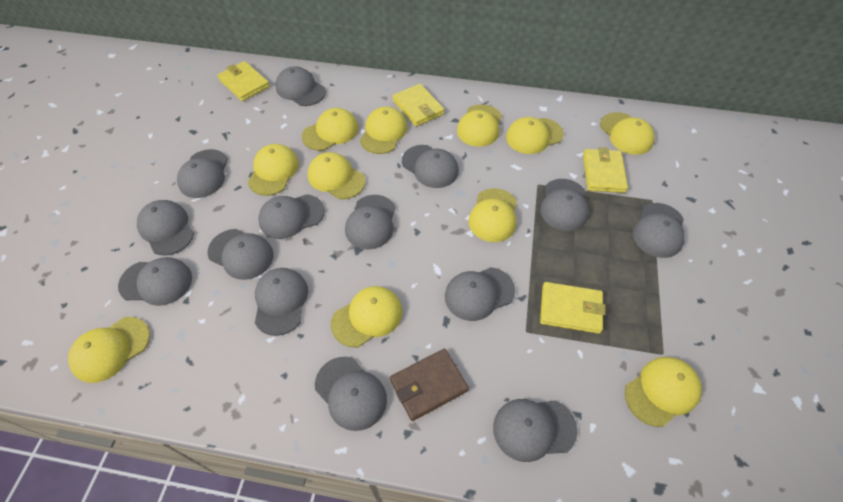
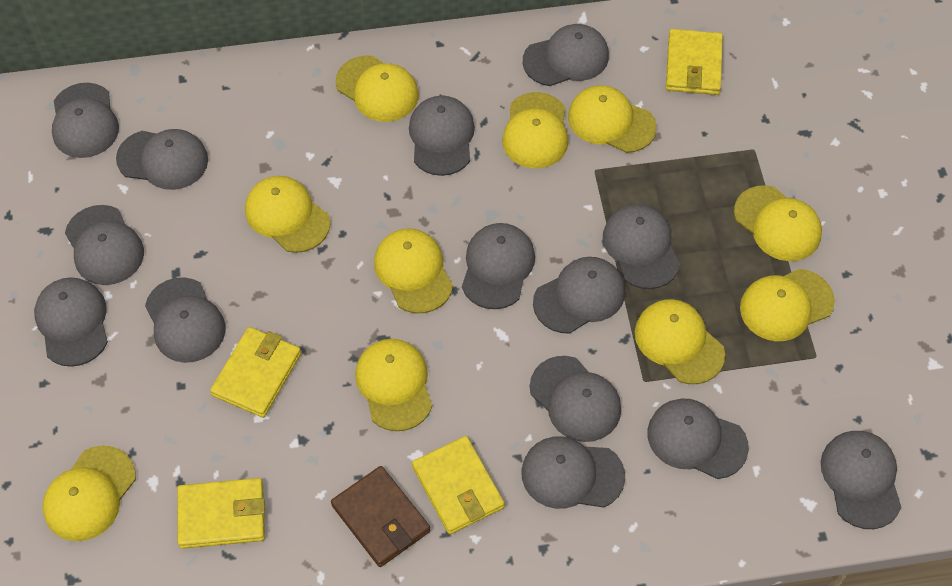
yellow cap: 11 -> 10

